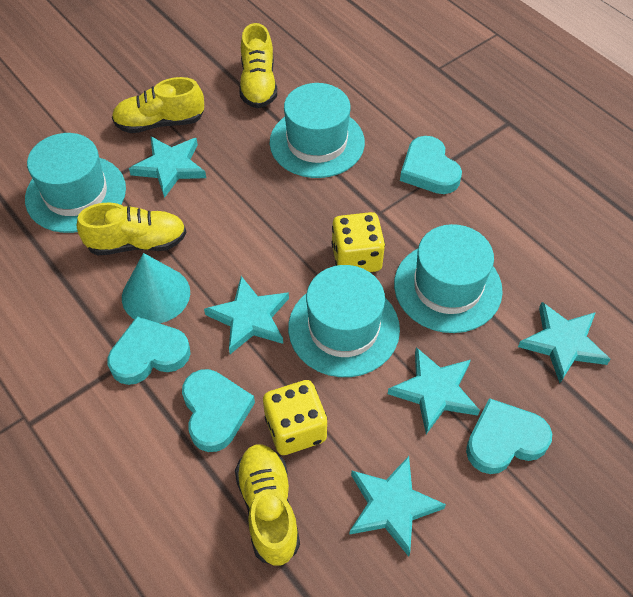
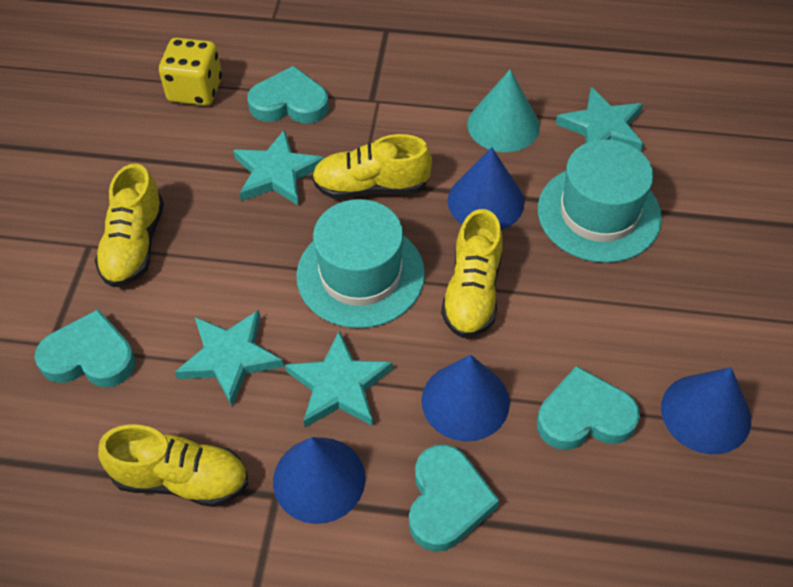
blue cone: 0 -> 4
turquoise hat: 4 -> 2
turquoise star: 5 -> 4
yellow dice: 2 -> 1

